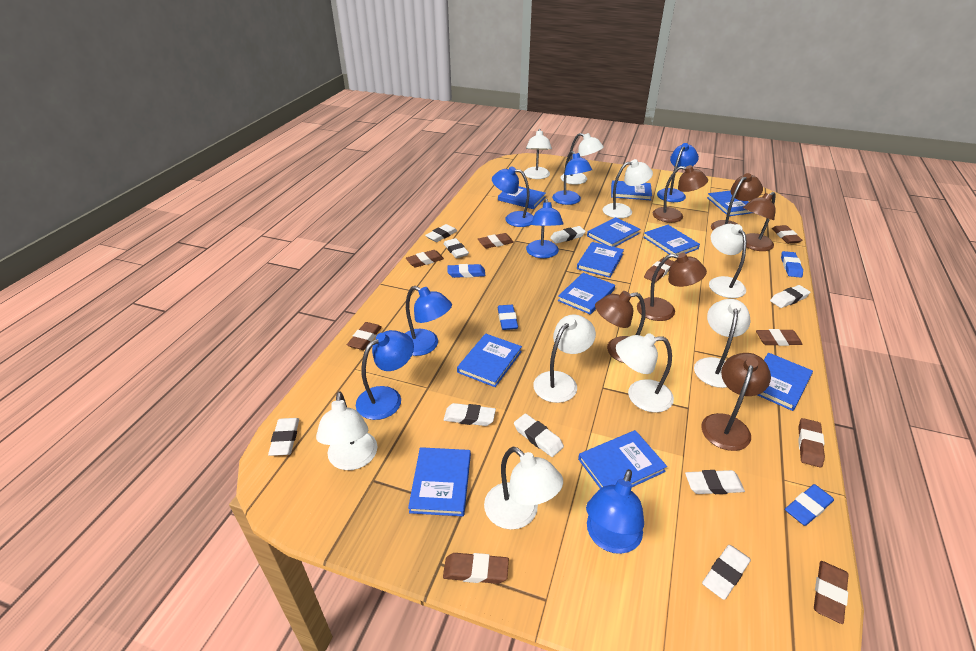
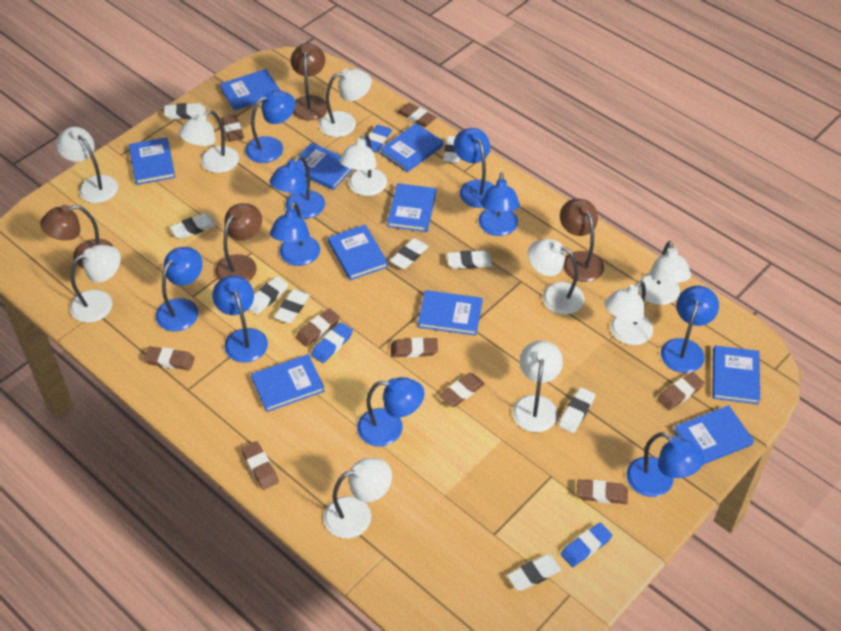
blue book: 11 -> 10
blue eraser: 4 -> 3
blue lamp: 7 -> 10
brown lamp: 6 -> 4
white lamp: 9 -> 10

